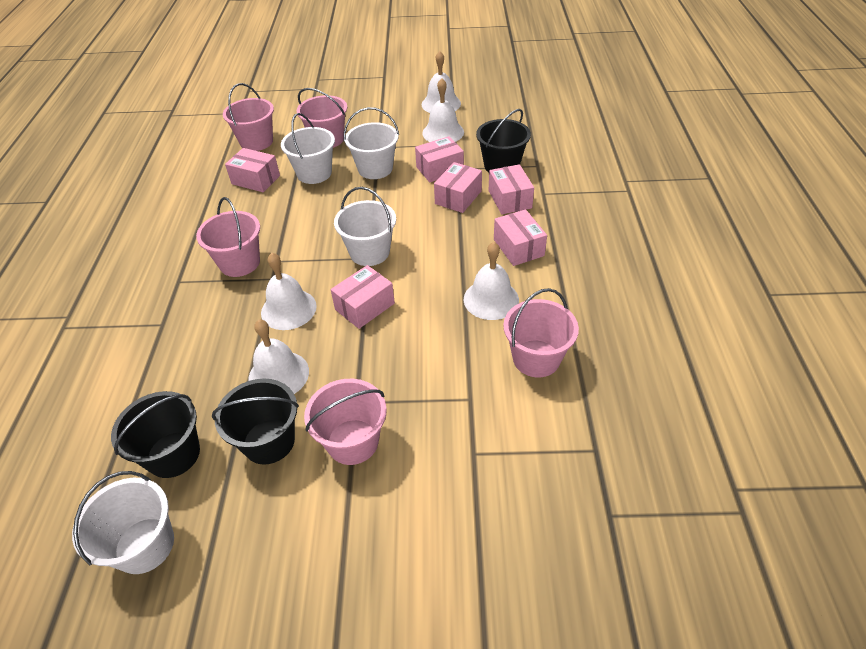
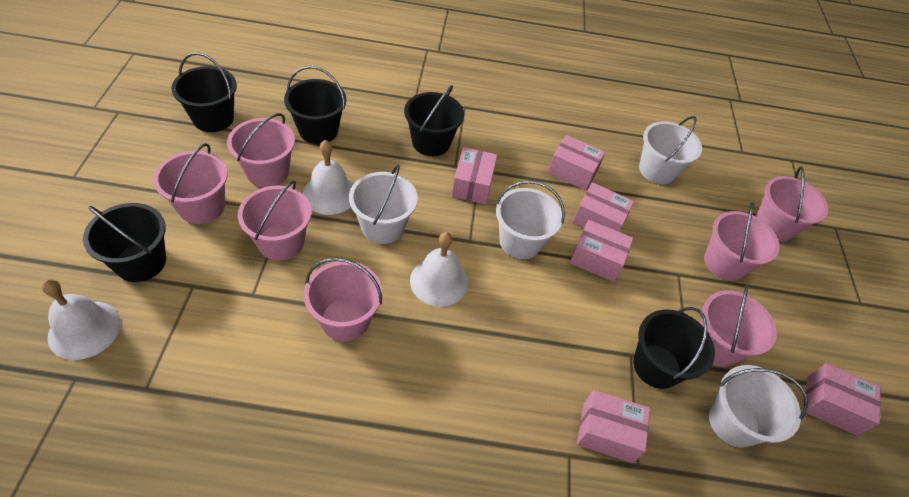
black bucket: 3 -> 5
pink bucket: 5 -> 7
white bell: 5 -> 3

